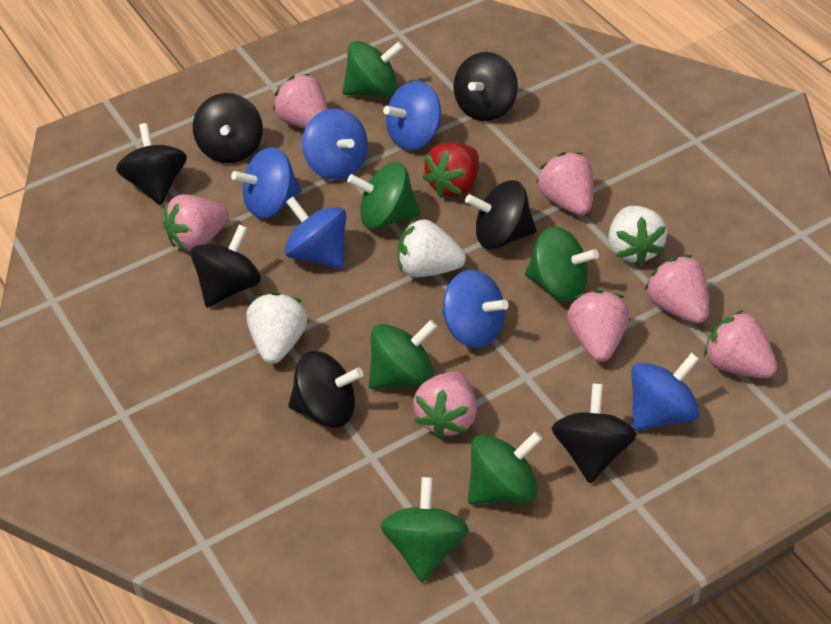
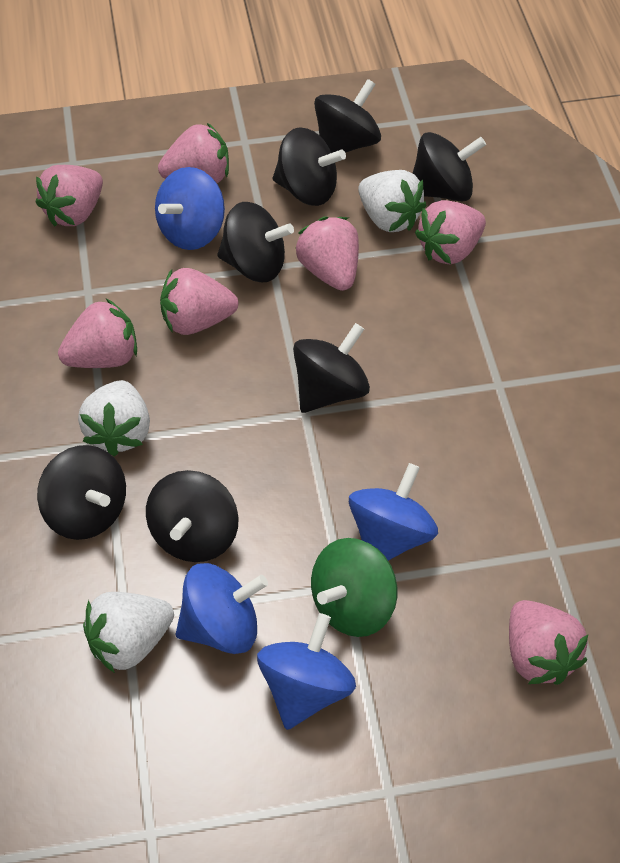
blue spinning top: 6 -> 4
green spinning top: 6 -> 1
red strawberry: 1 -> 0

